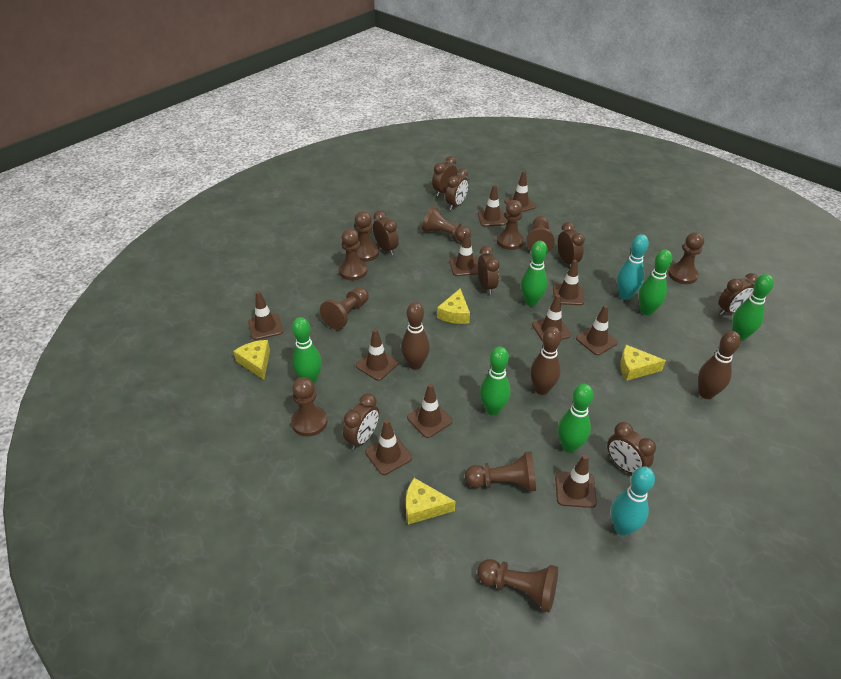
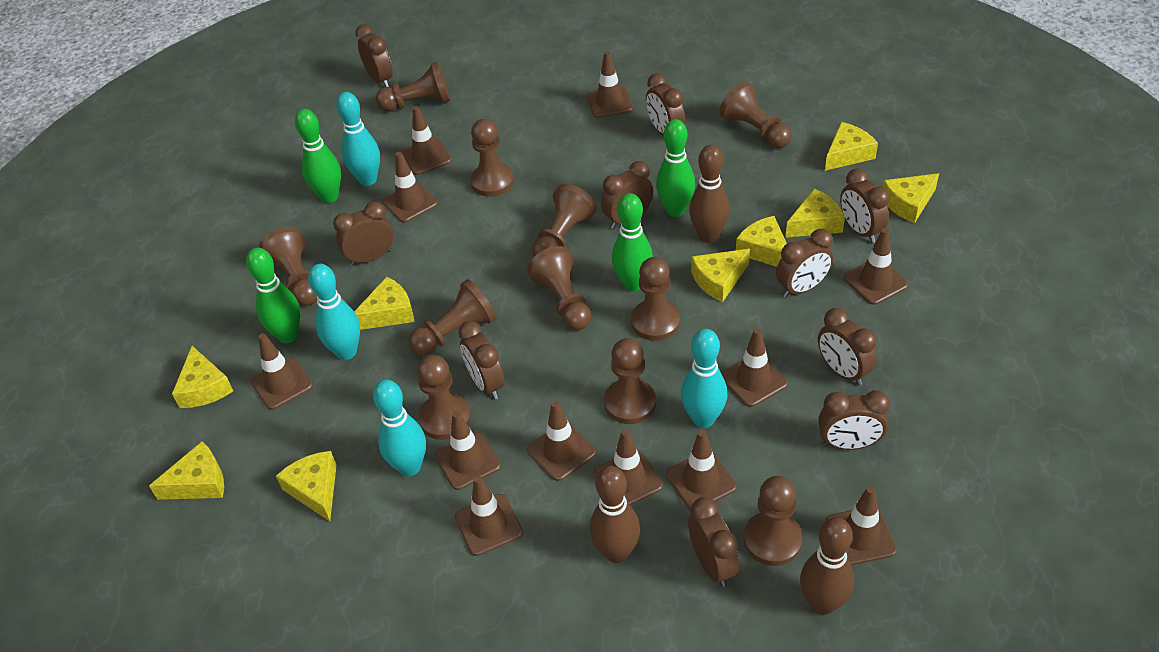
brown clock: 8 -> 10
brown pawn: 10 -> 11
brown traffic cone: 11 -> 12
green bowling pin: 6 -> 4
turquoise bowling pin: 2 -> 4
yellow cheese: 4 -> 9

